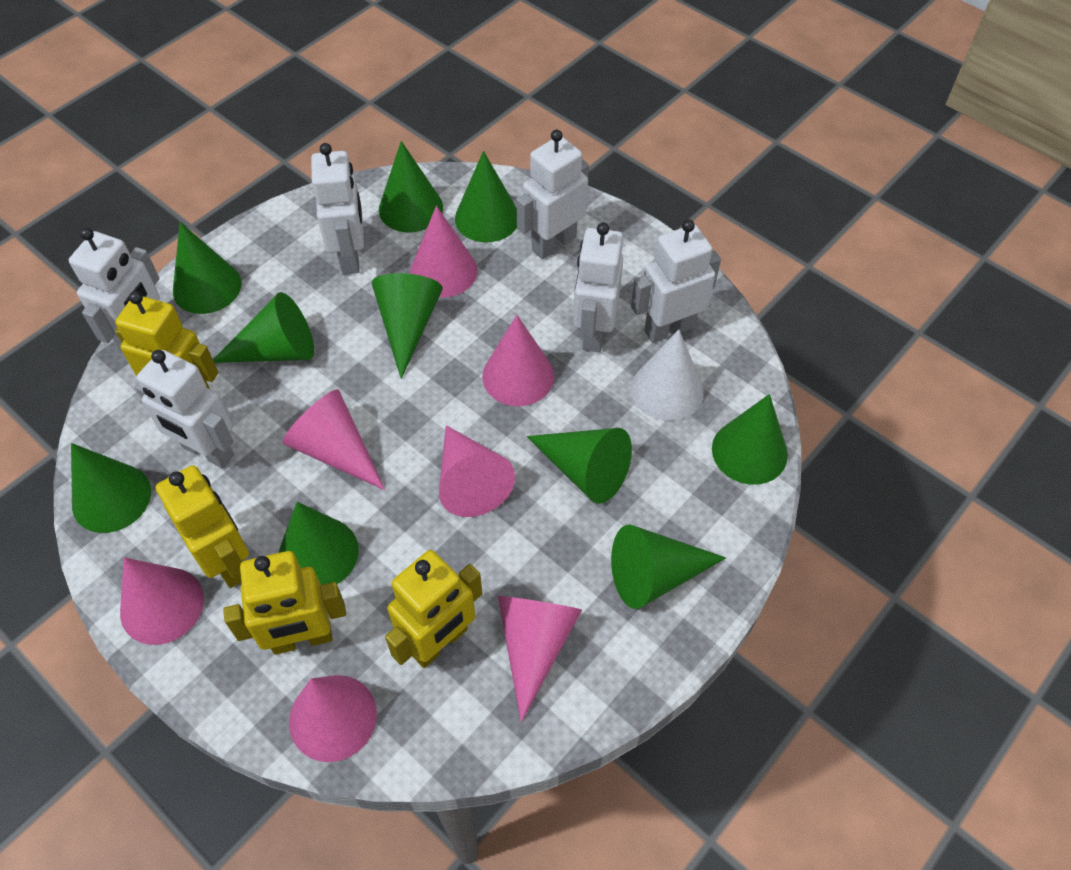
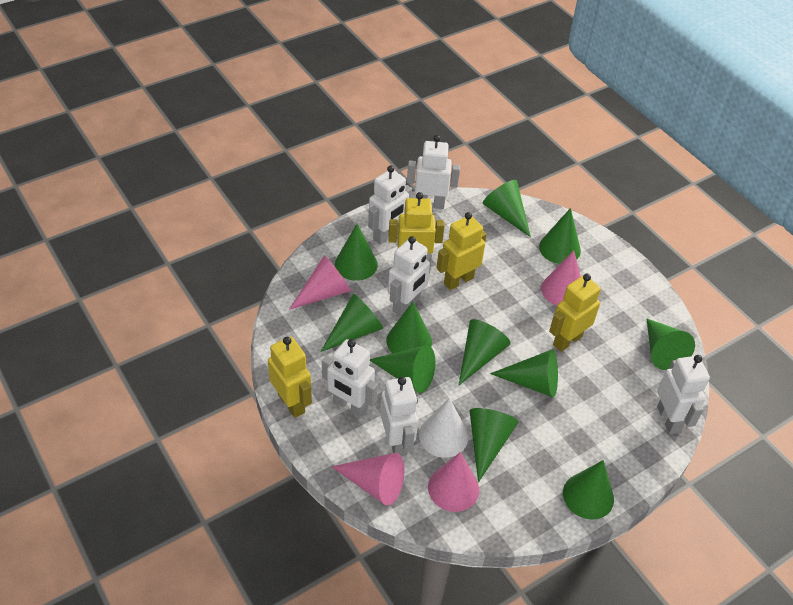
green cone: 10 -> 11
pink cone: 7 -> 4

